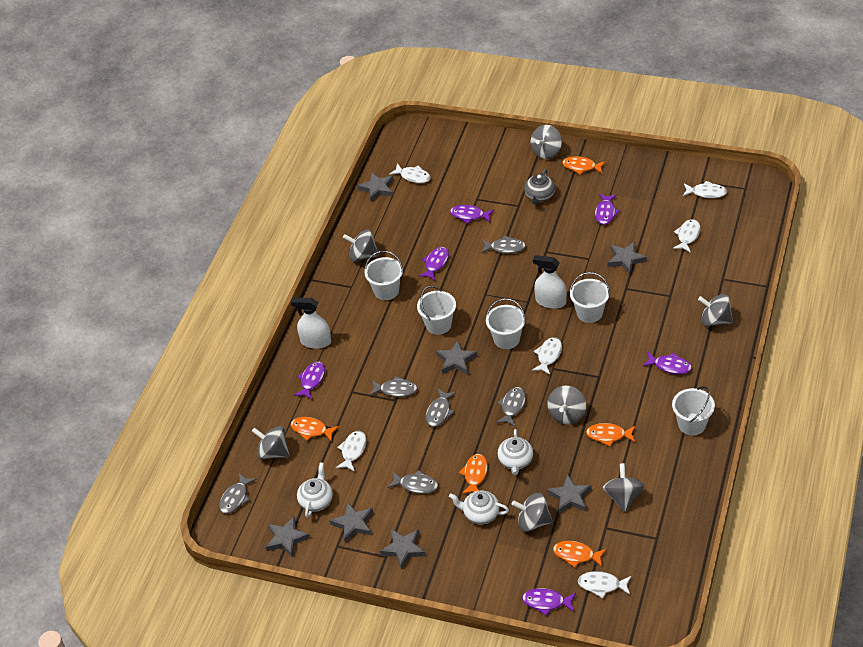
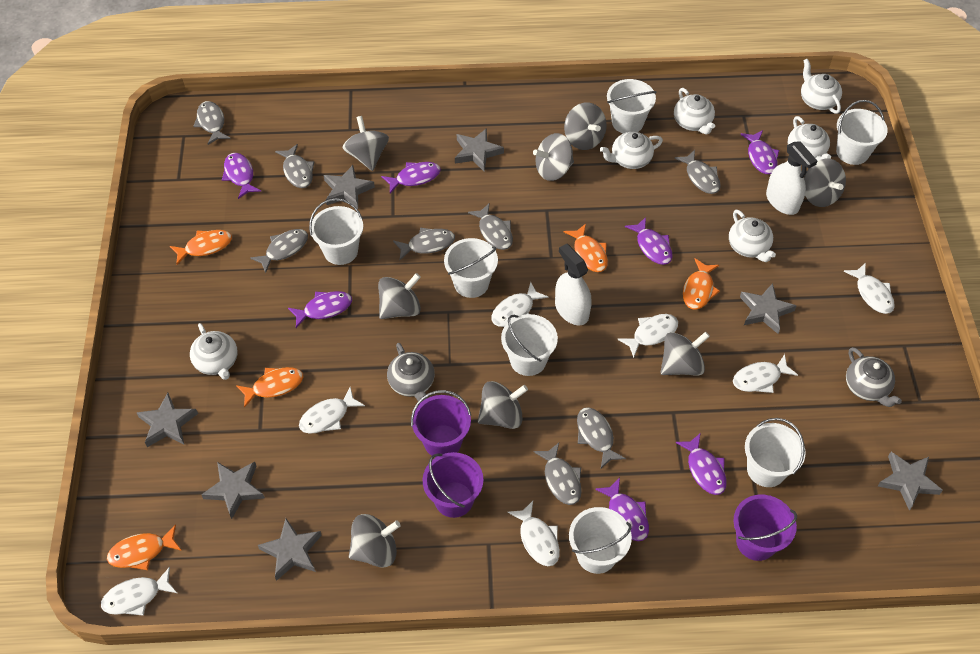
grey fish: 6 -> 8
grey spinning top: 7 -> 8
grey teapot: 1 -> 2
purple bucket: 0 -> 3
purple fish: 6 -> 7
white bucket: 5 -> 7
white fish: 6 -> 7
white teapot: 3 -> 6

